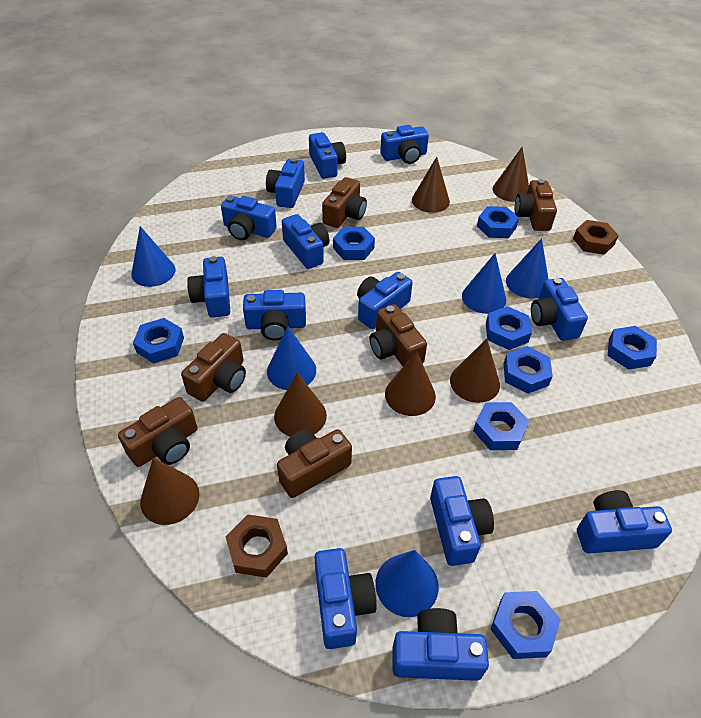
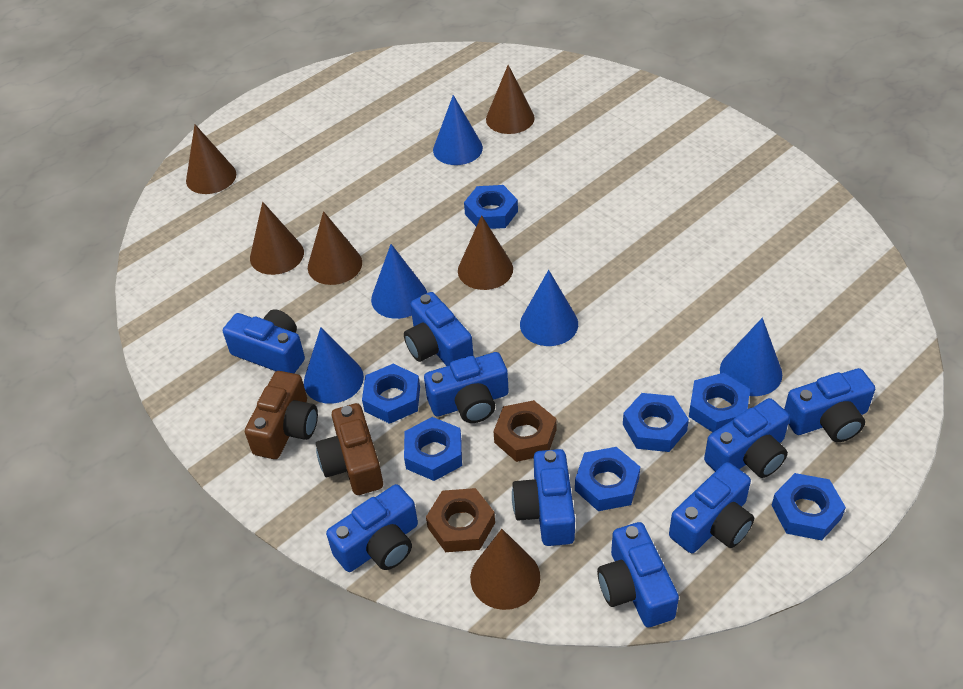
blue camera: 13 -> 9
blue nut: 8 -> 7
brown camera: 6 -> 2

